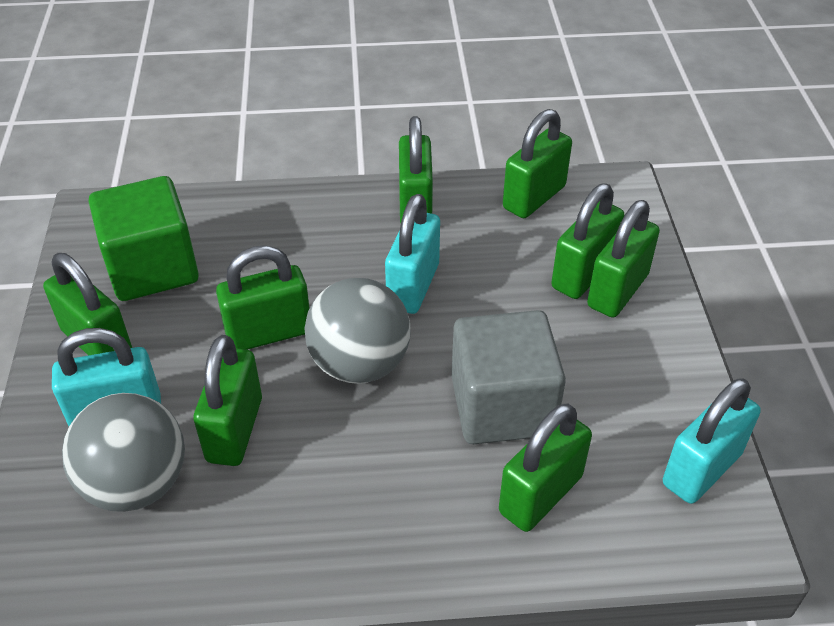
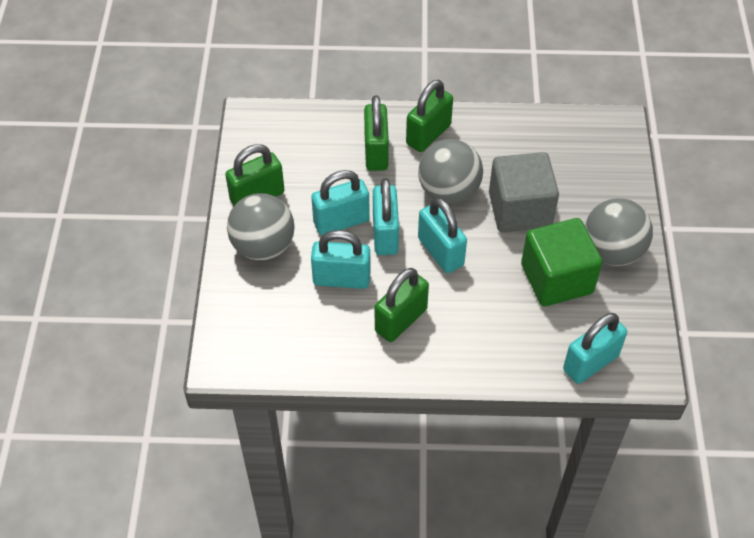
green padlock: 8 -> 4
grey ball: 2 -> 3
turquoise padlock: 3 -> 5

